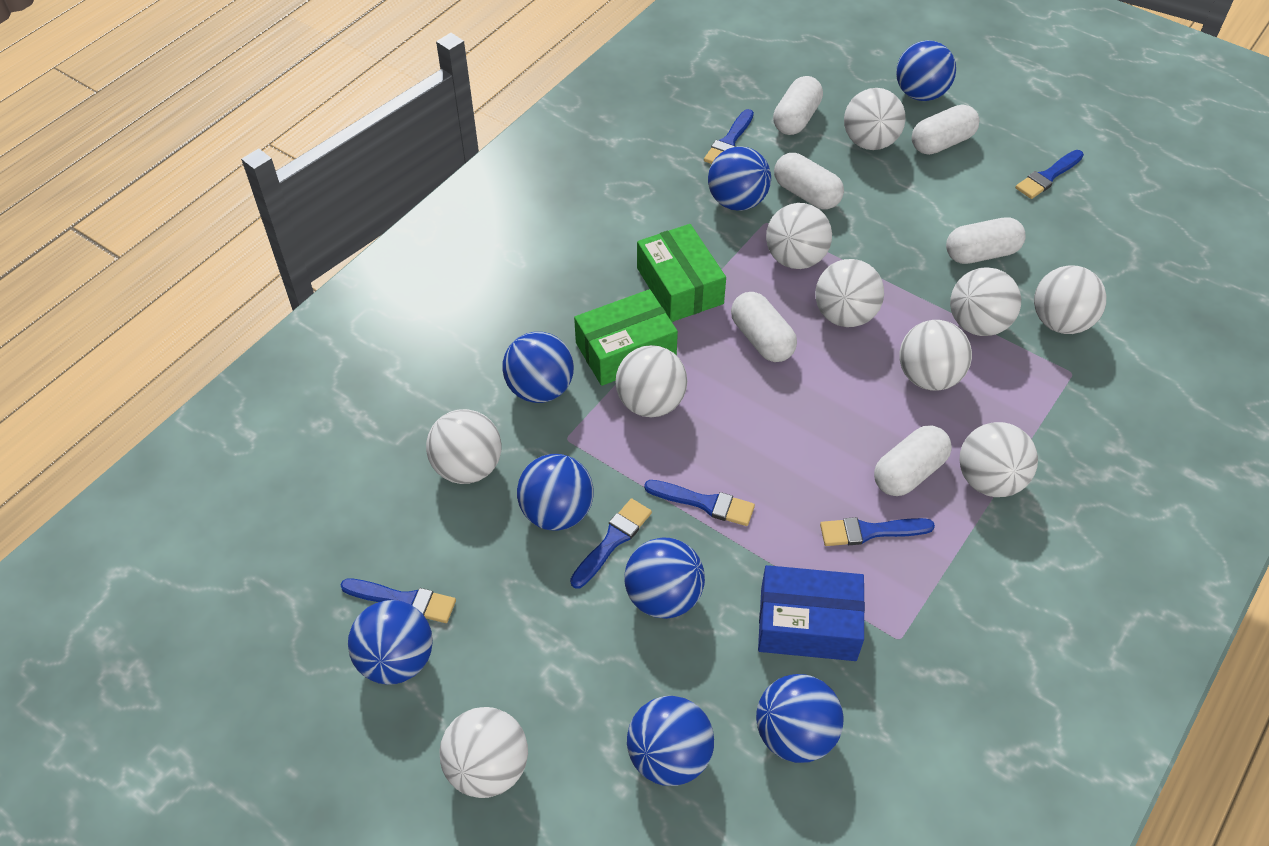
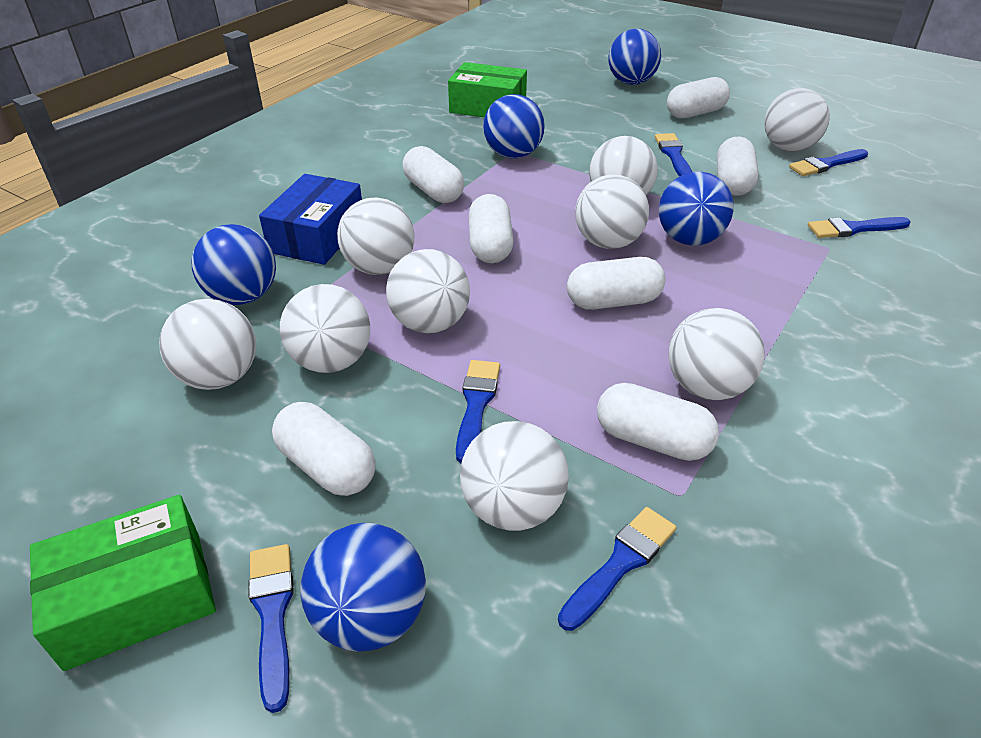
blue ball: 8 -> 5
white ball: 10 -> 9
white capsule: 6 -> 7

